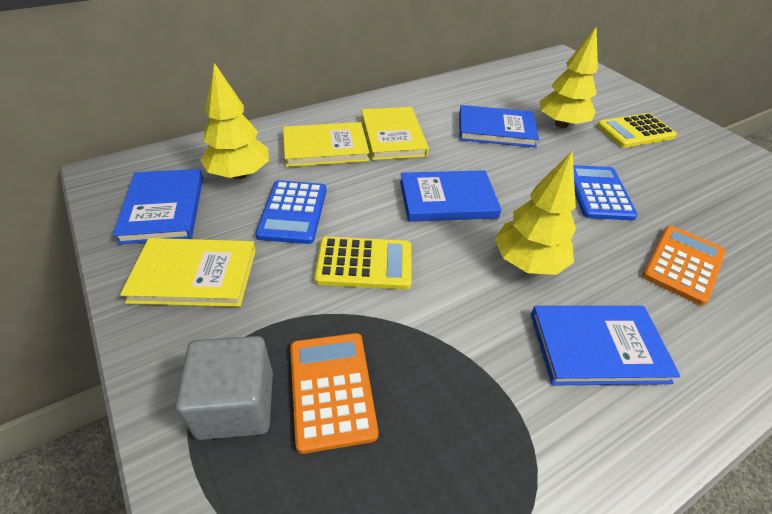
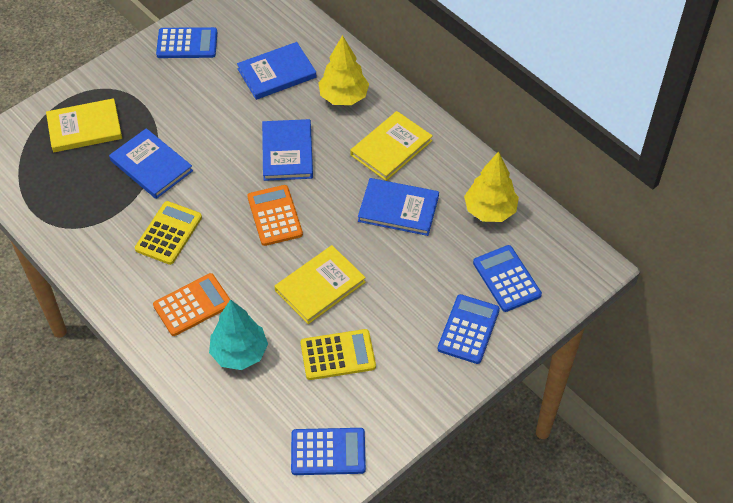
blue calculator: 2 -> 4
grey cube: 1 -> 0
turquoise tree: 0 -> 1
yellow tree: 3 -> 2

